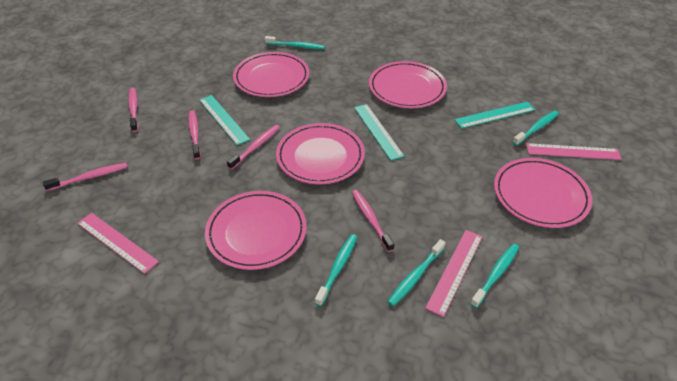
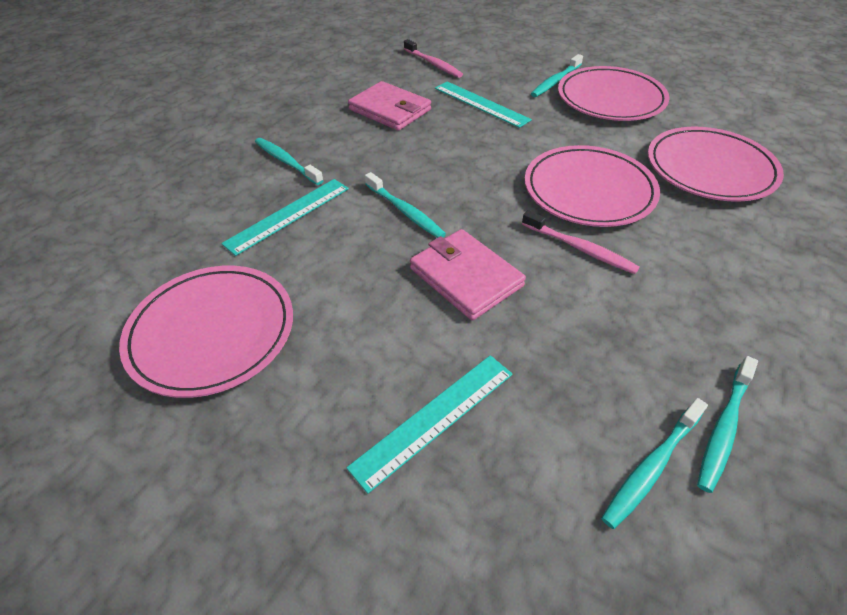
pink plate: 5 -> 4
pink ruler: 3 -> 0
pink toothbrush: 5 -> 2
pink wallet: 0 -> 2

